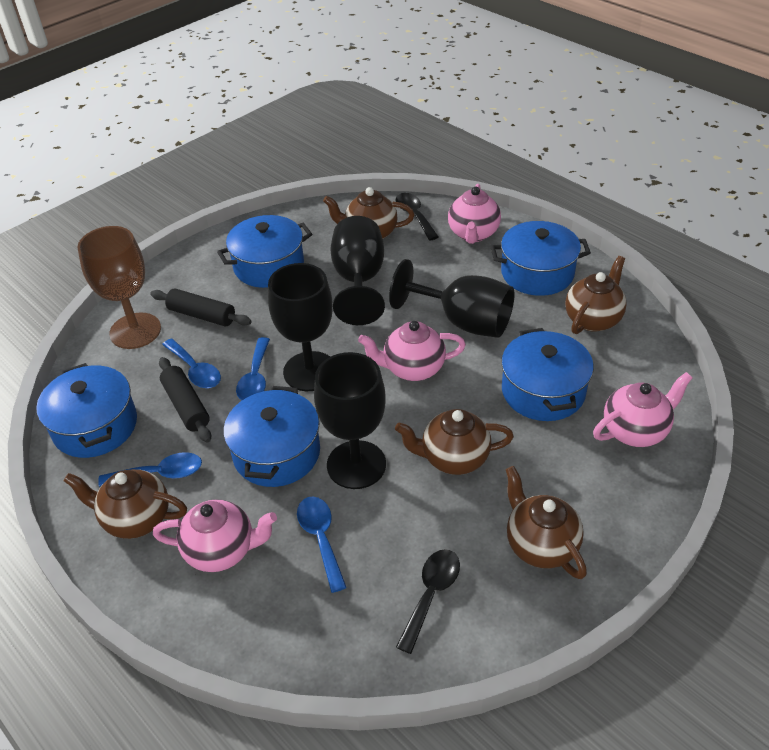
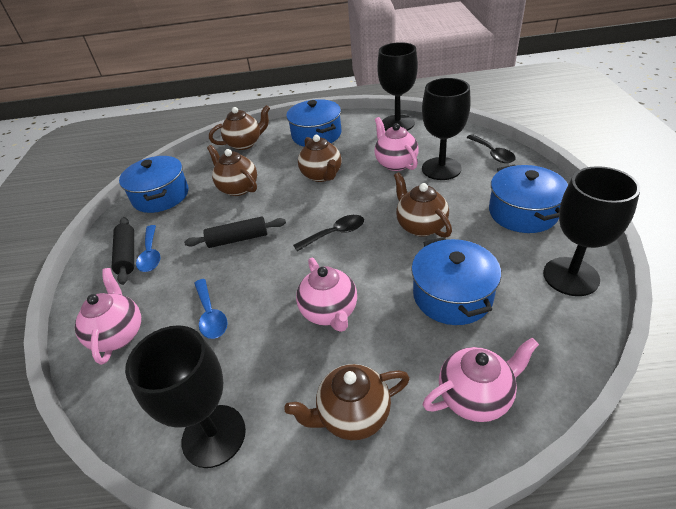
blue pot: 5 -> 4
blue spoon: 4 -> 2
brown goblet: 1 -> 0

